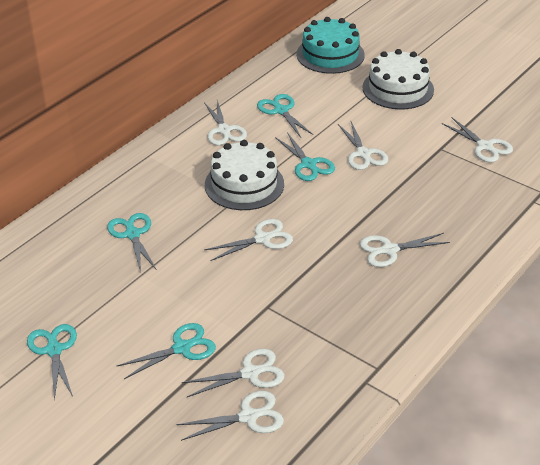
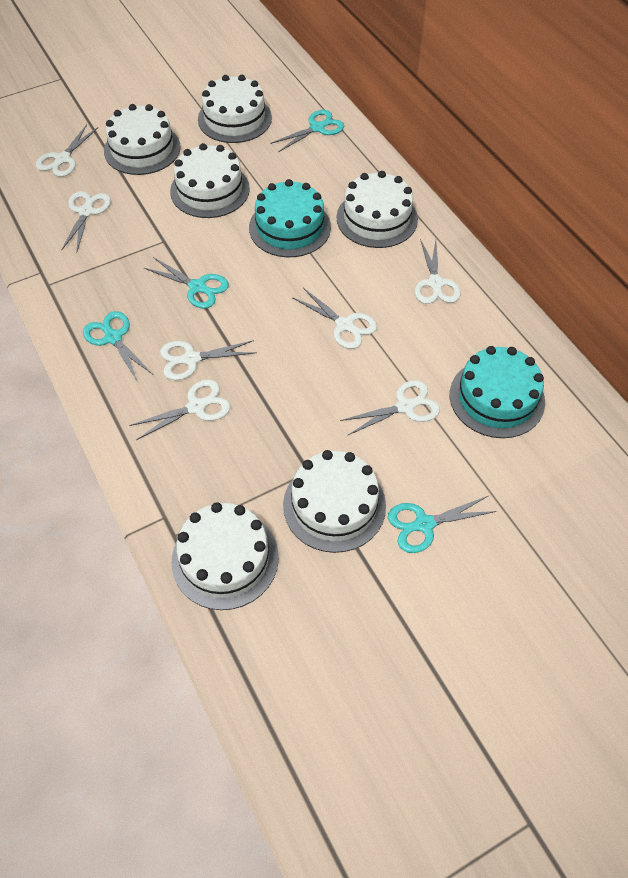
turquoise cake: 1 -> 2
turquoise scissors: 5 -> 4
white cake: 2 -> 6

